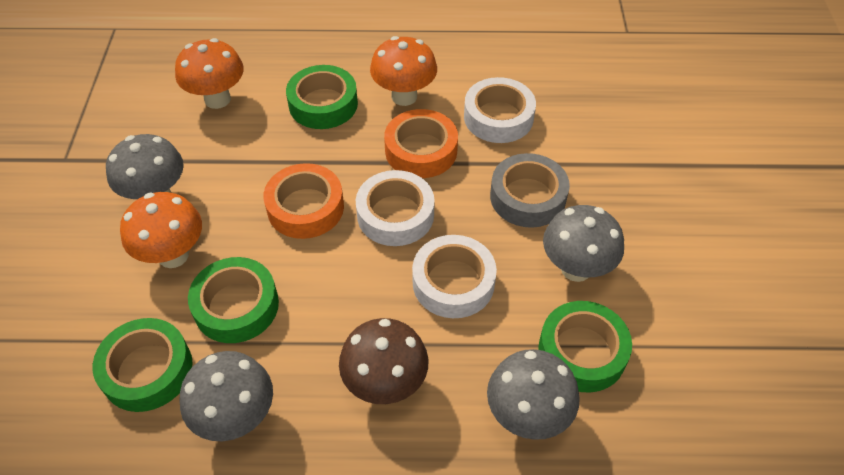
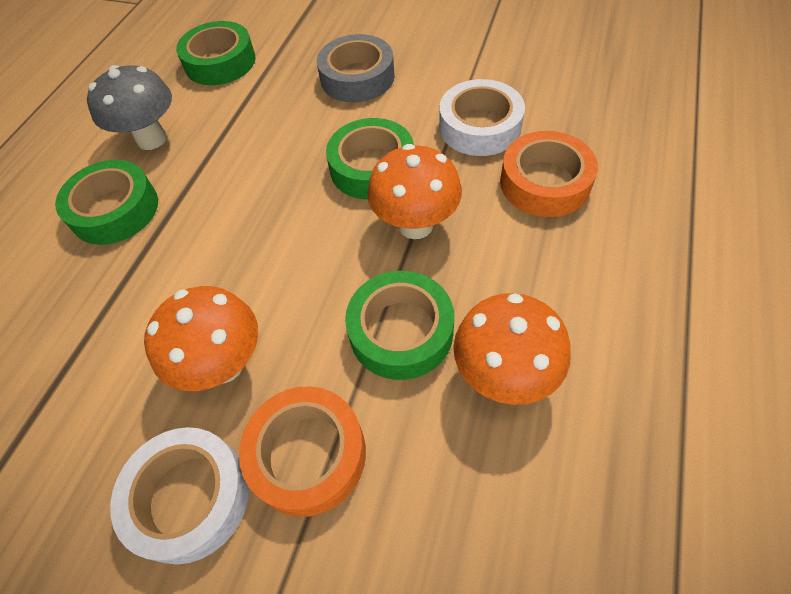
brown mushroom: 1 -> 0
grey mushroom: 4 -> 1
white tape: 3 -> 2

